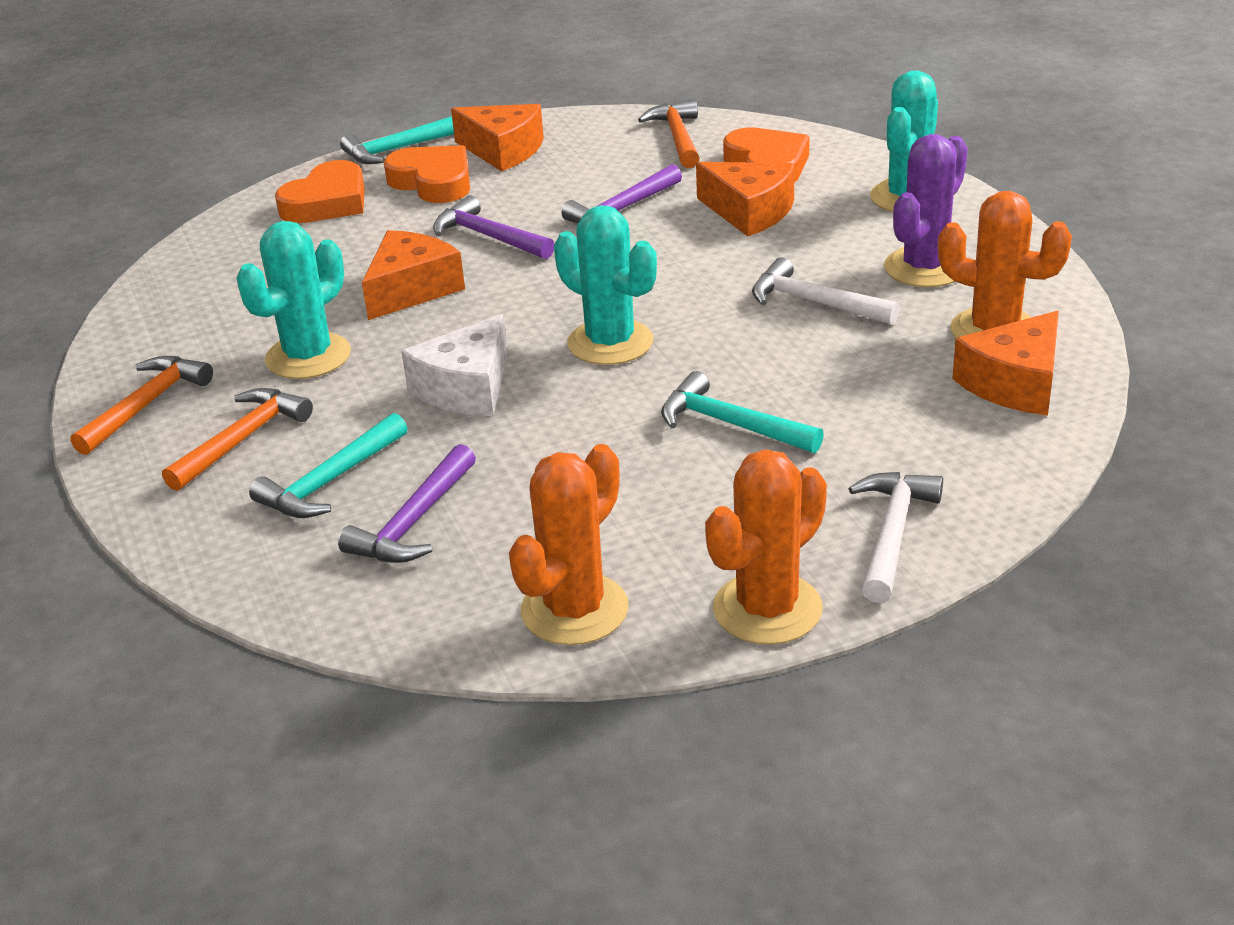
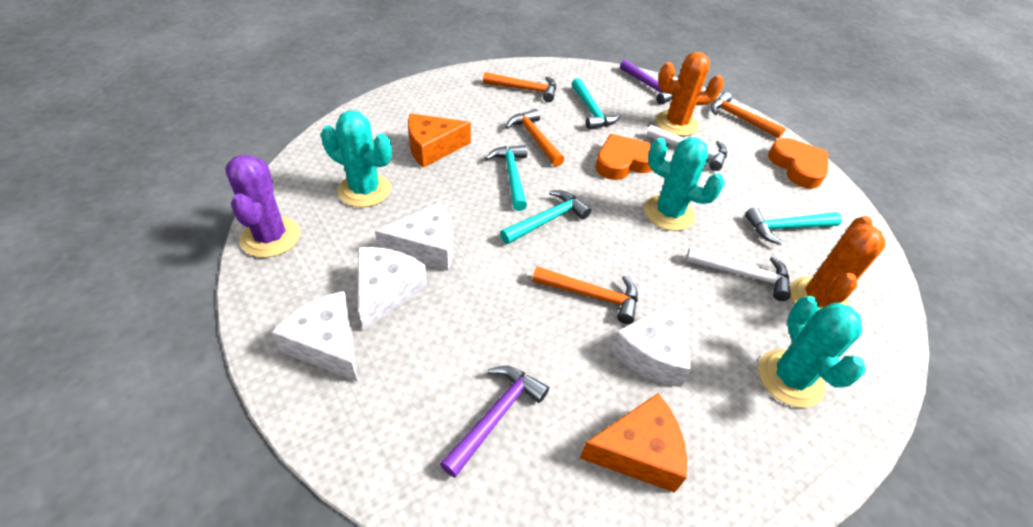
orange cactus: 3 -> 2
orange cheese: 4 -> 2
orange hammer: 3 -> 4
orange heart: 3 -> 2
purple hammer: 3 -> 2
turquoise hammer: 3 -> 4
white cheese: 1 -> 4

